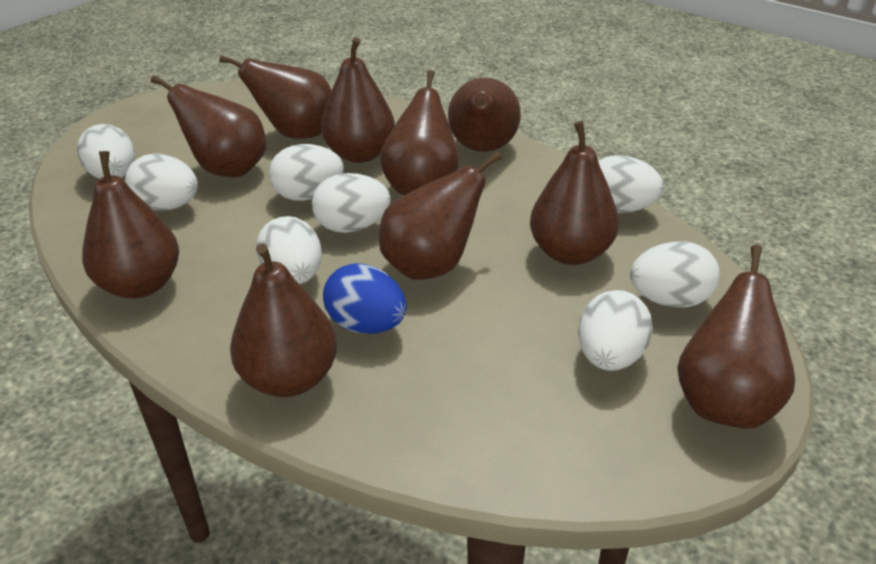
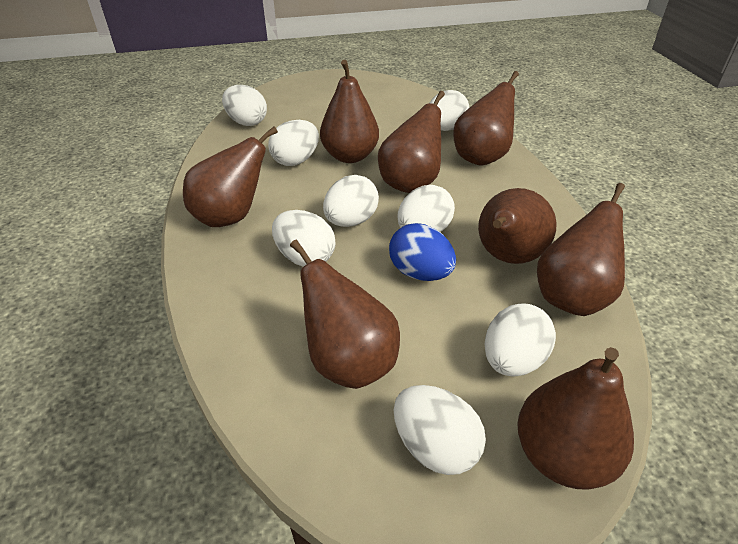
brown pear: 10 -> 8

